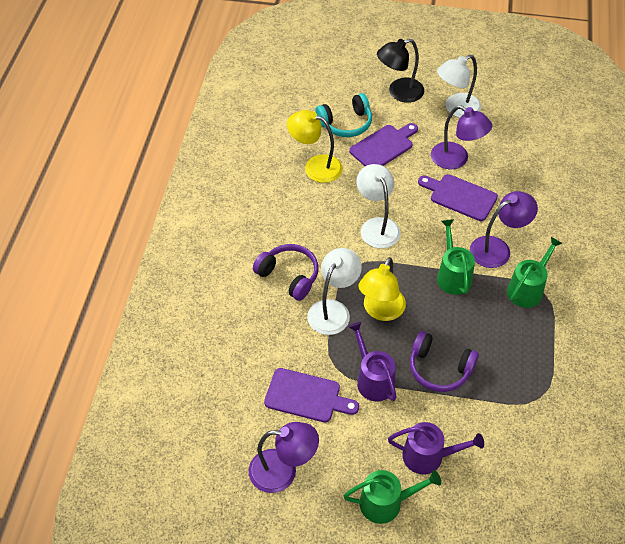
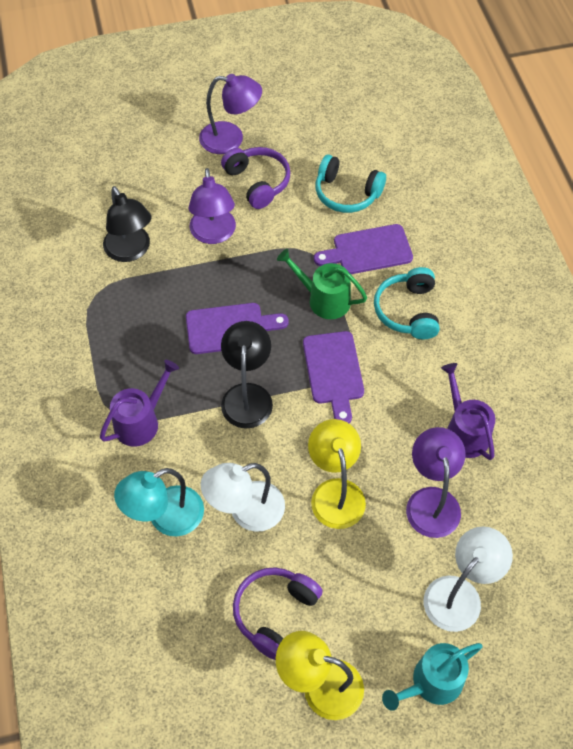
black lamp: 1 -> 2
green watering can: 3 -> 1
turquoise headphones: 1 -> 2
turquoise lamp: 0 -> 1
turquoise watering can: 0 -> 1
white lamp: 3 -> 2

